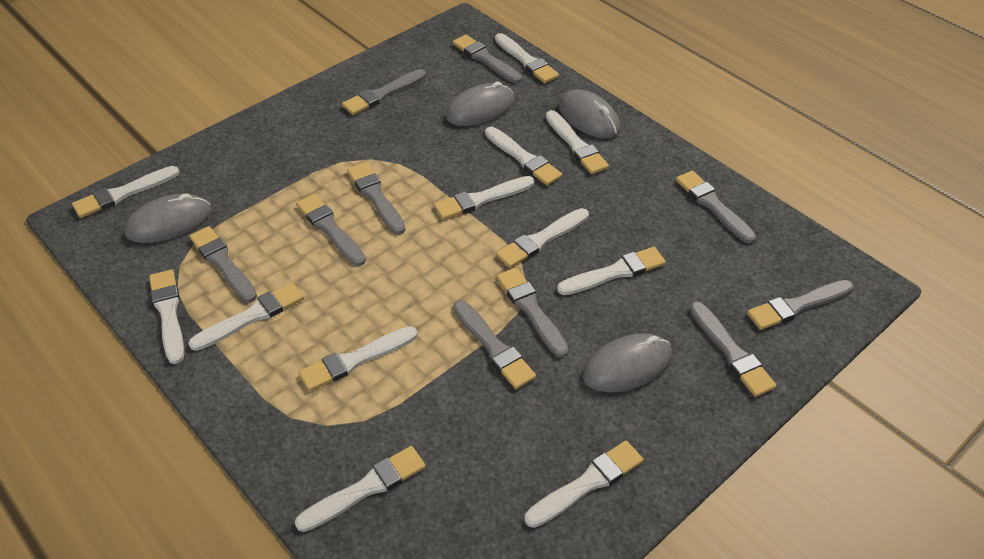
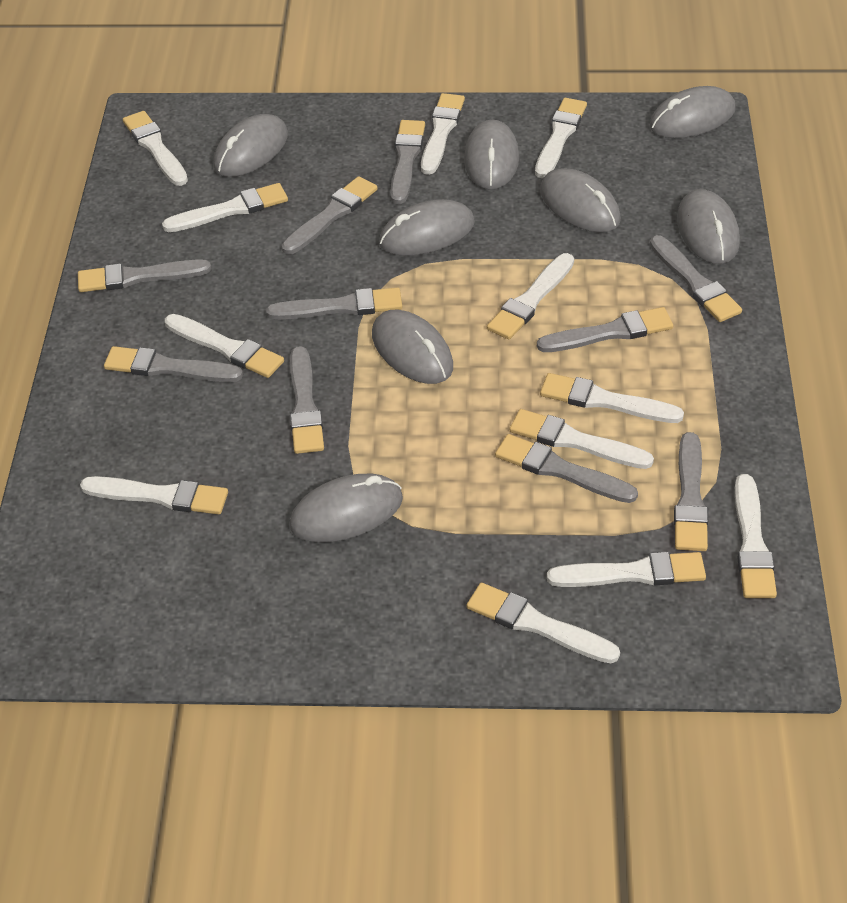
grey mouse: 4 -> 8

